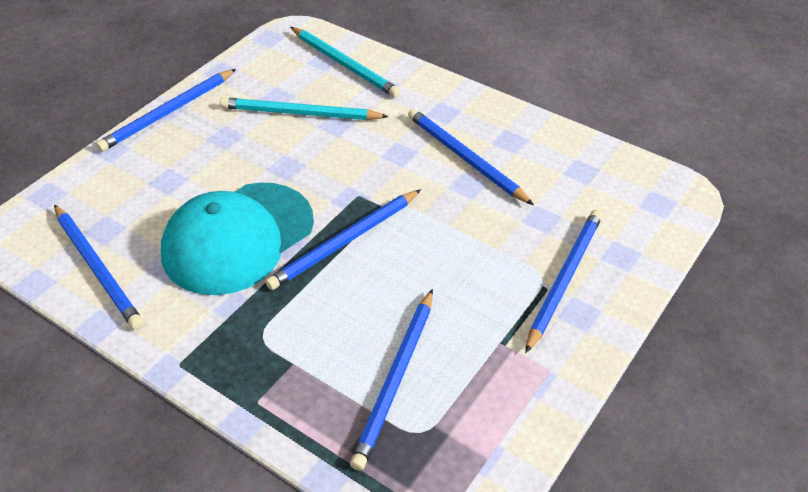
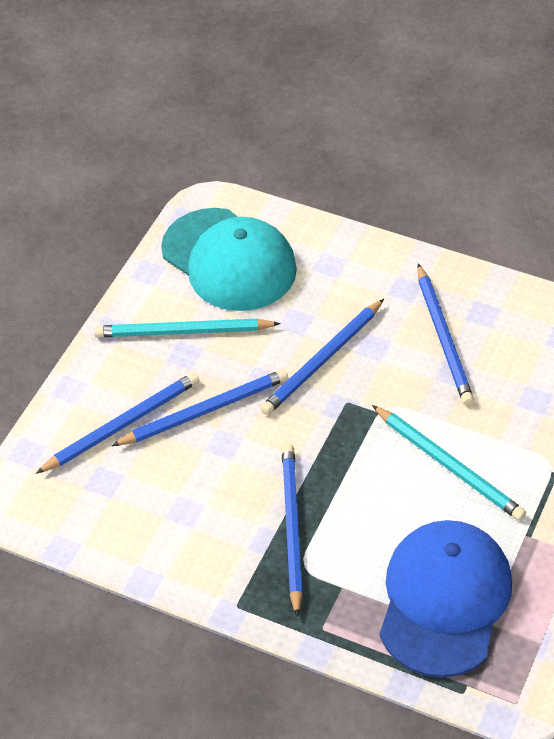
blue cap: 0 -> 1
blue pencil: 6 -> 5

